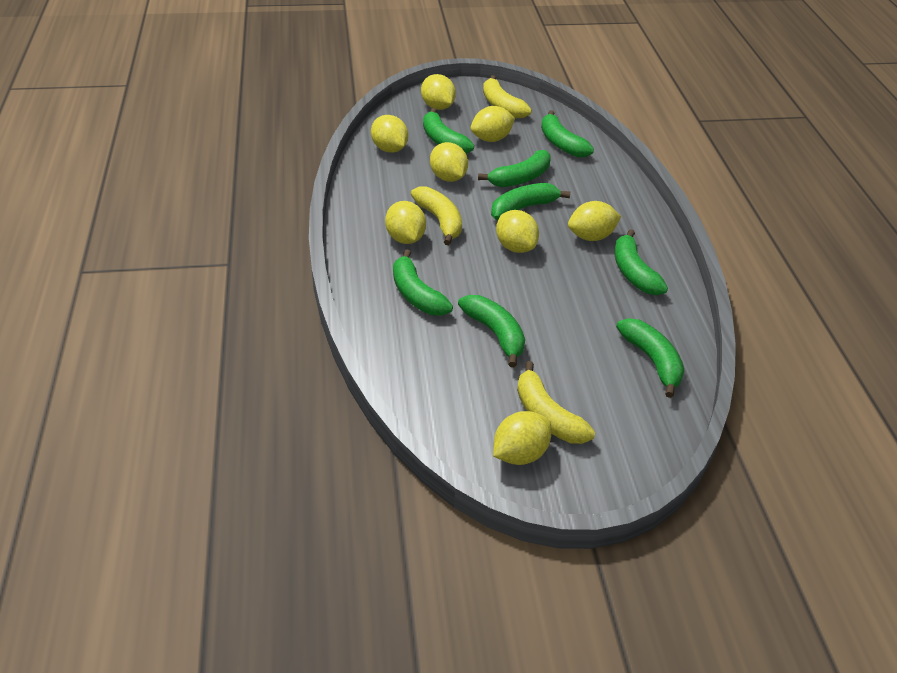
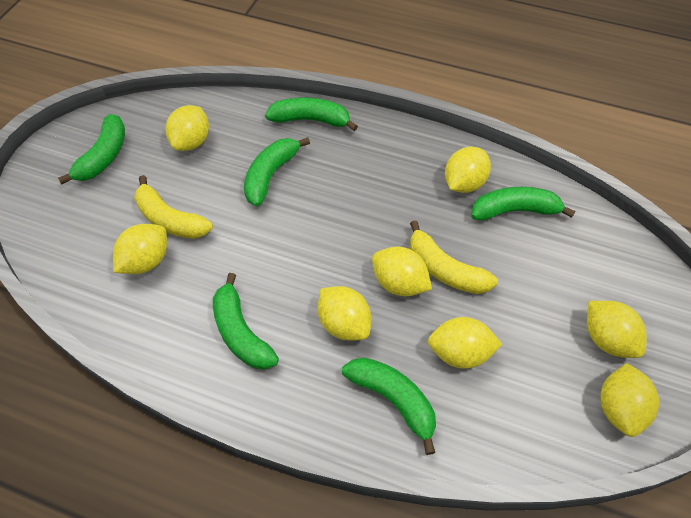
green banana: 8 -> 6
yellow banana: 3 -> 2

